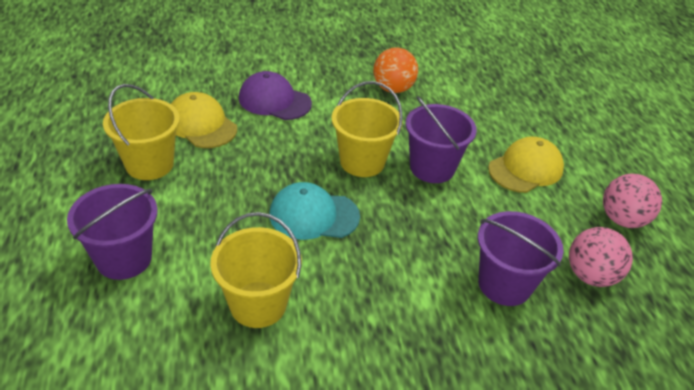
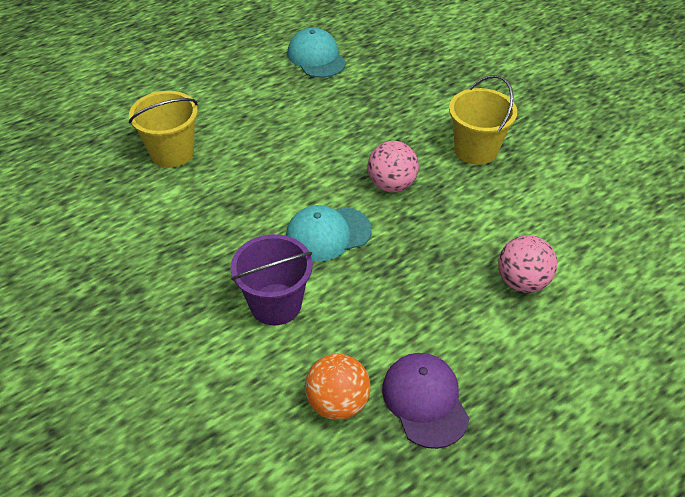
purple bucket: 3 -> 1
turquoise cap: 1 -> 2
yellow bucket: 3 -> 2
yellow cap: 2 -> 0

